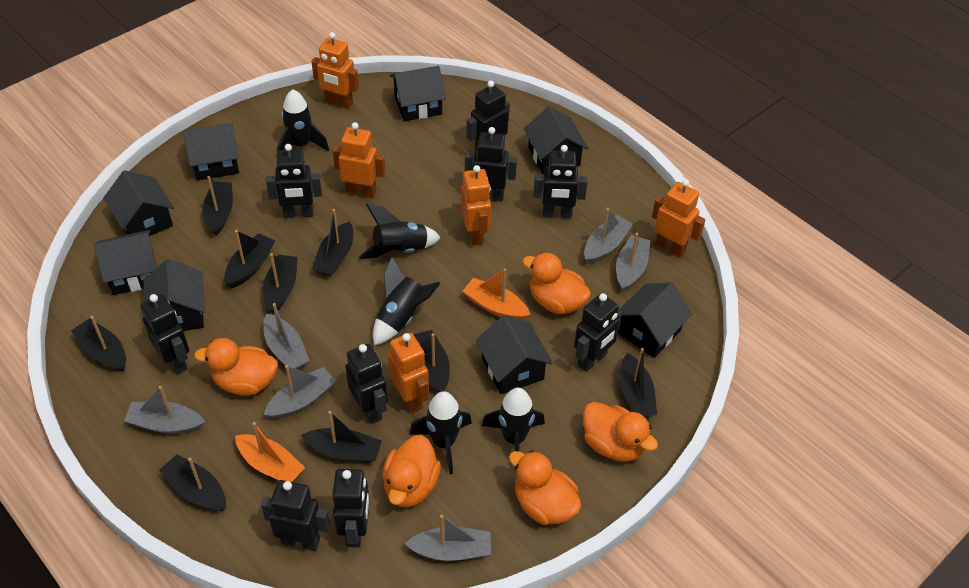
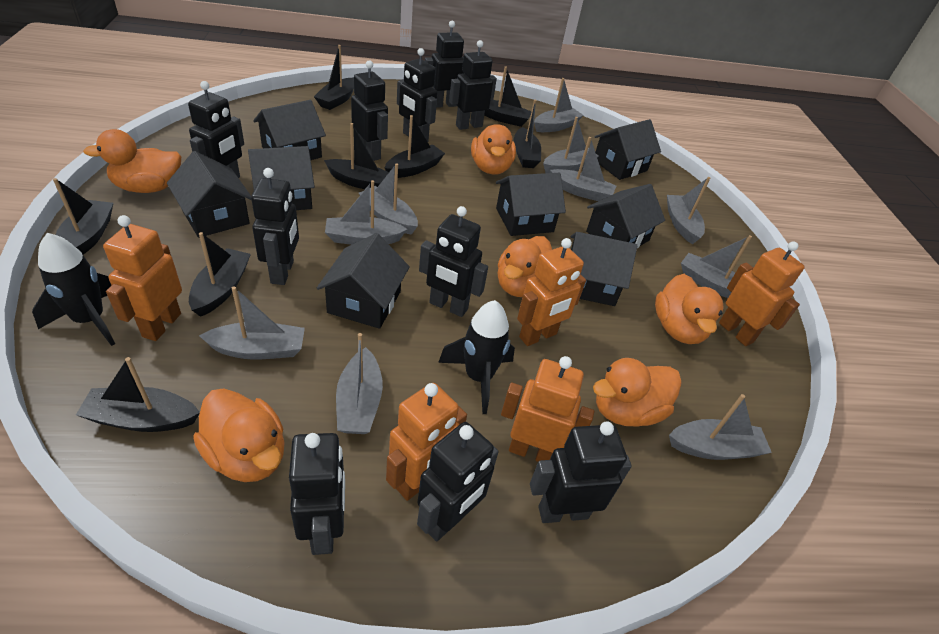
black boat: 9 -> 8
black robot: 9 -> 10
black rocket: 5 -> 2
grey boat: 6 -> 10
orange boat: 2 -> 0
orange duck: 5 -> 6

